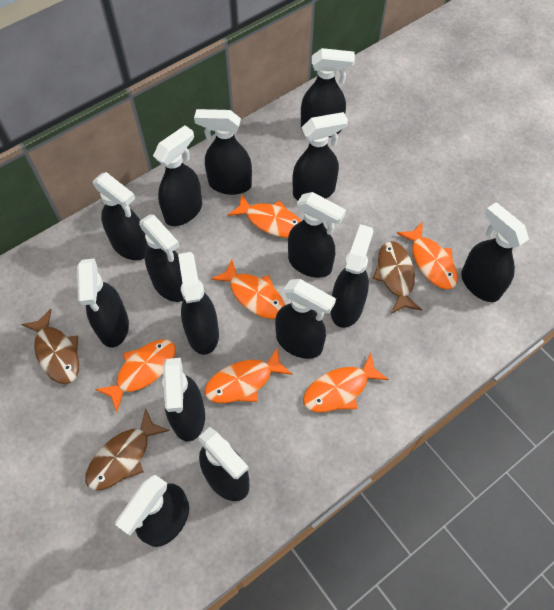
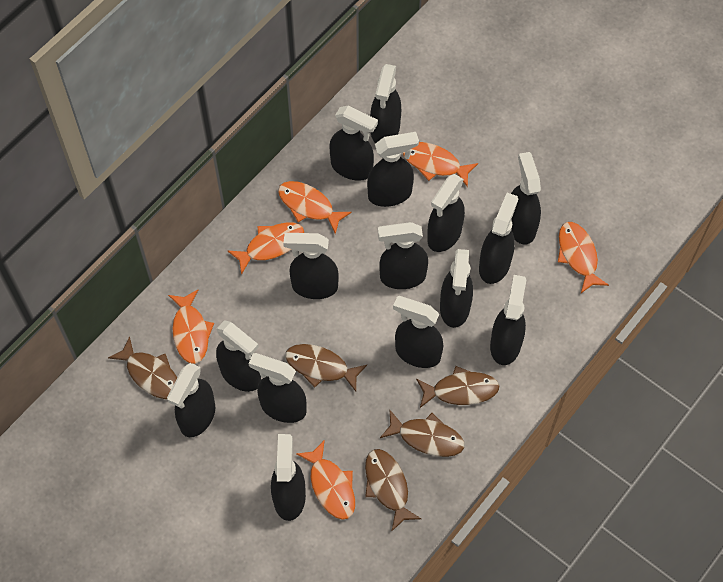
brown fish: 3 -> 5

